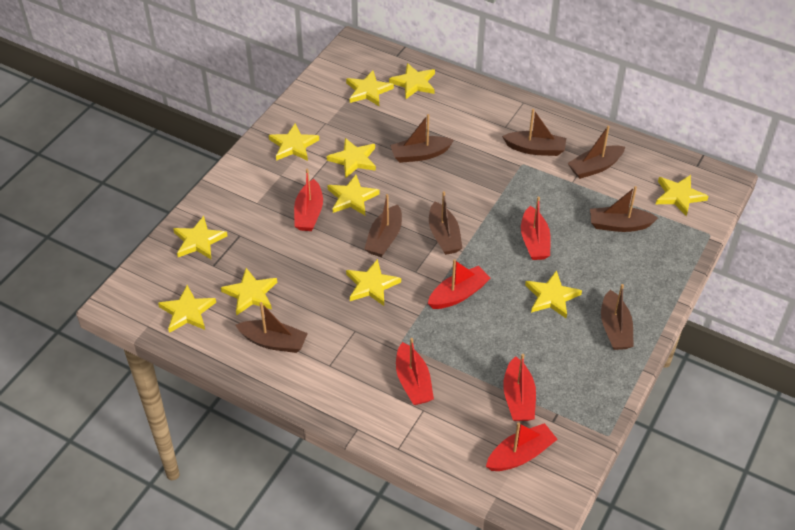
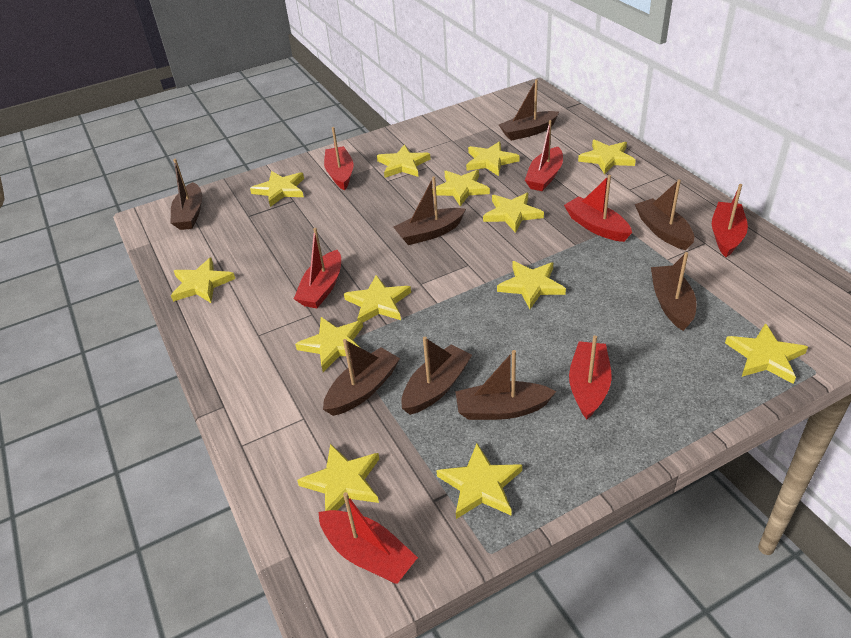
red boat: 6 -> 7
yellow star: 11 -> 13

